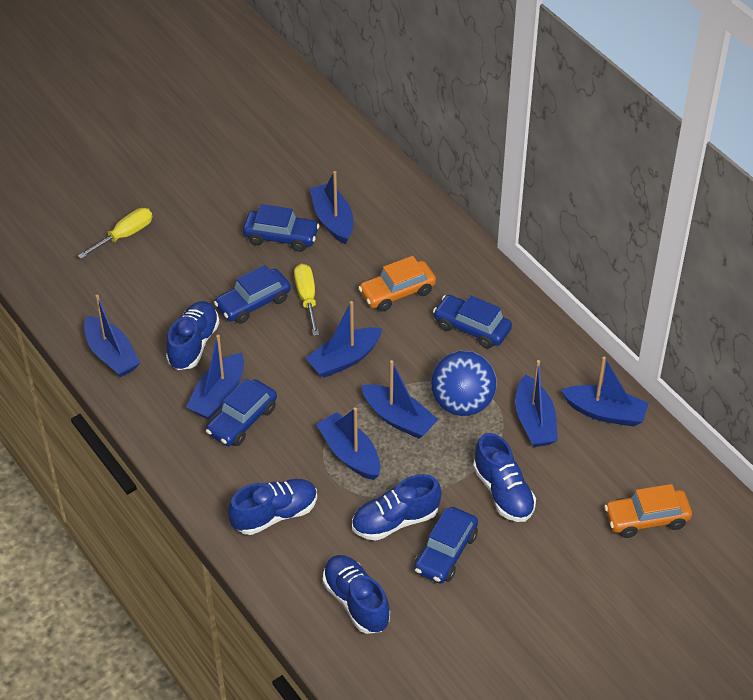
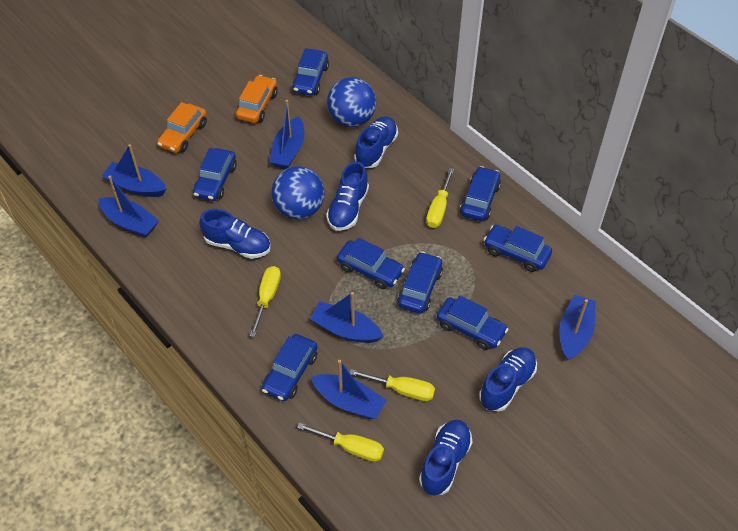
blue ball: 1 -> 2
blue boat: 8 -> 6
blue car: 5 -> 8
yellow screwdriver: 2 -> 4

